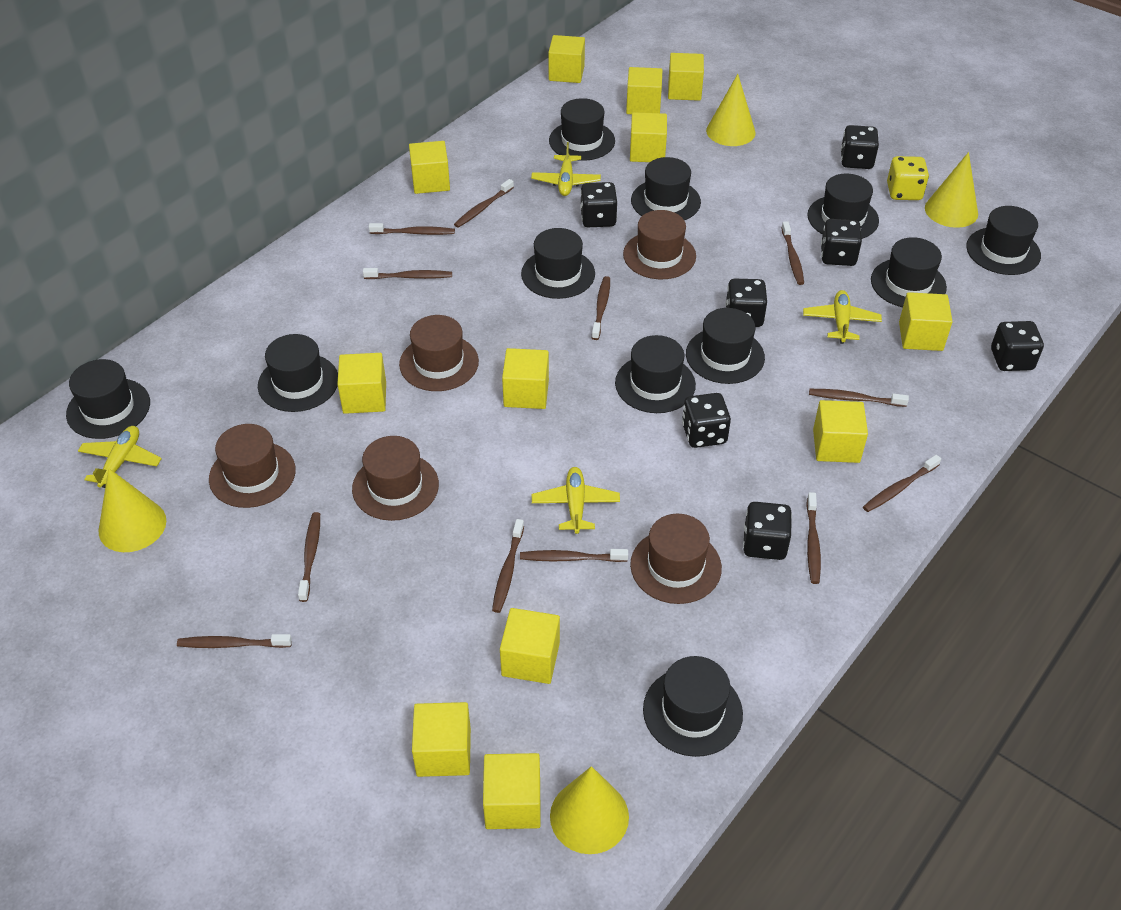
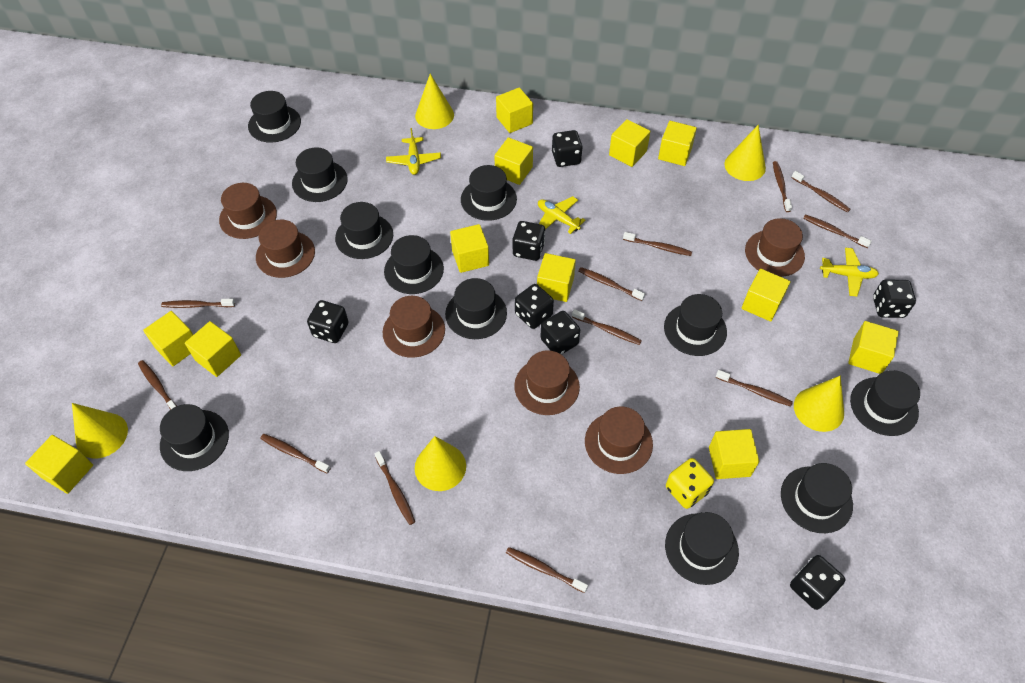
brown hat: 5 -> 6
yellow cone: 4 -> 5
yellow plane: 4 -> 3

